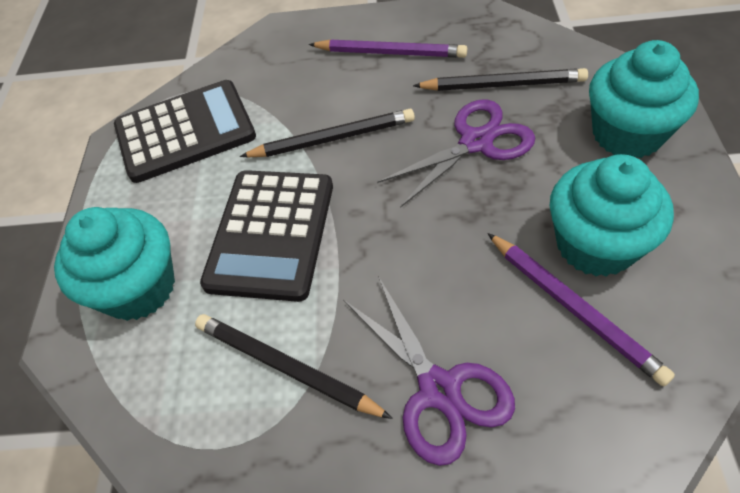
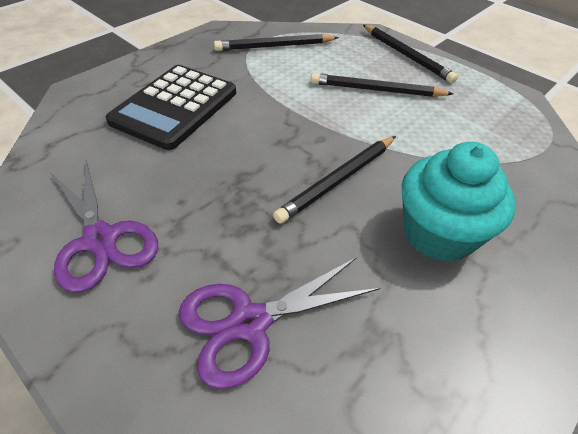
black calculator: 2 -> 1
black pencil: 3 -> 4
purple pencil: 2 -> 0
turquoise cupcake: 3 -> 1

